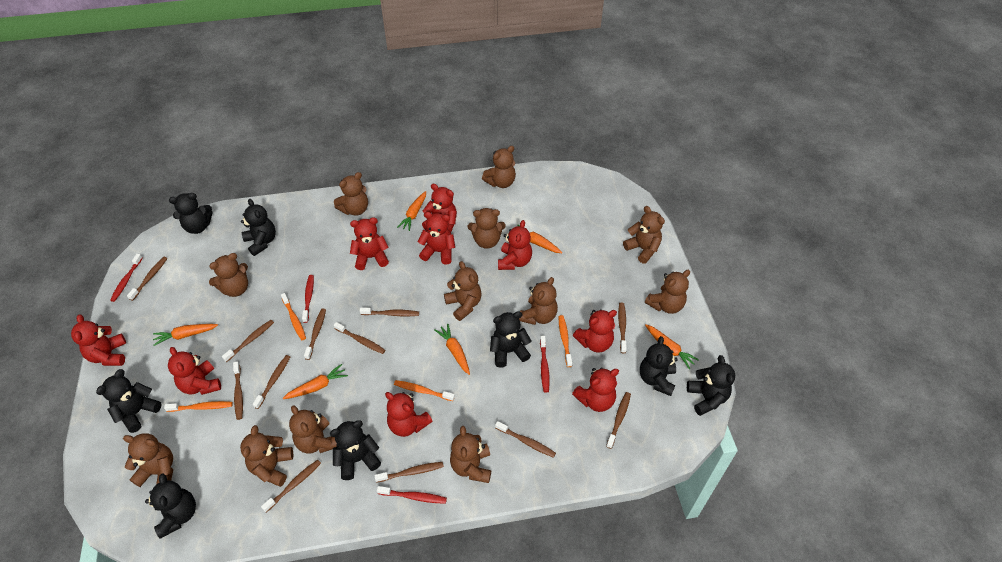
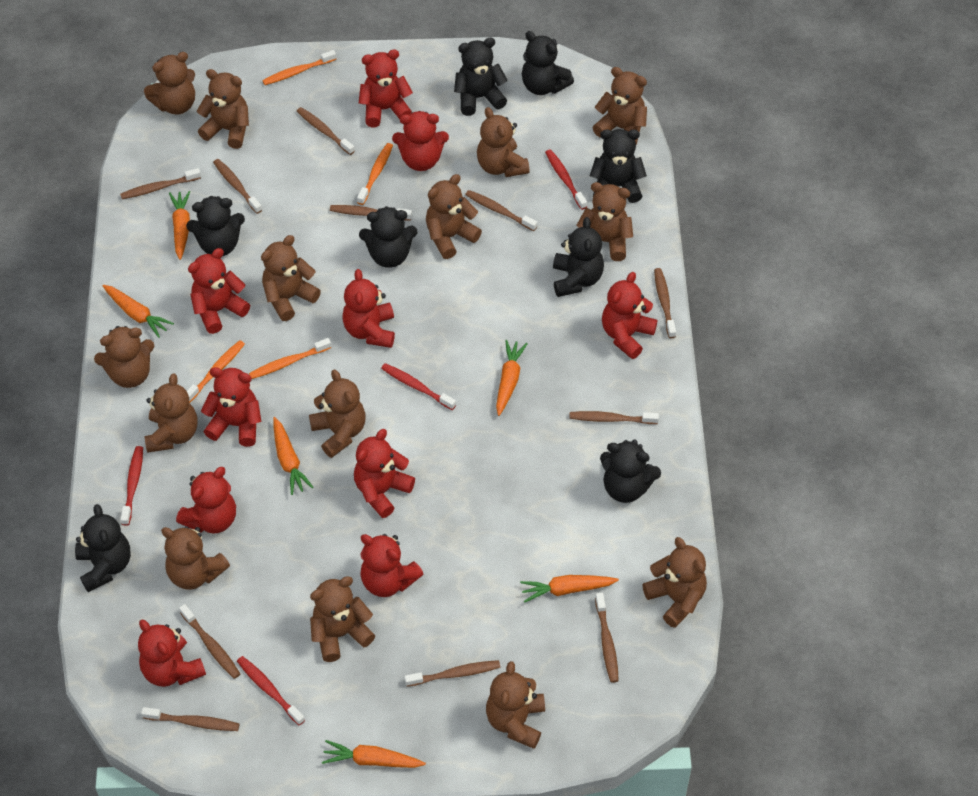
brown teddy bear: 12 -> 14
brown toothbrush: 12 -> 11
red teddy bear: 9 -> 10

